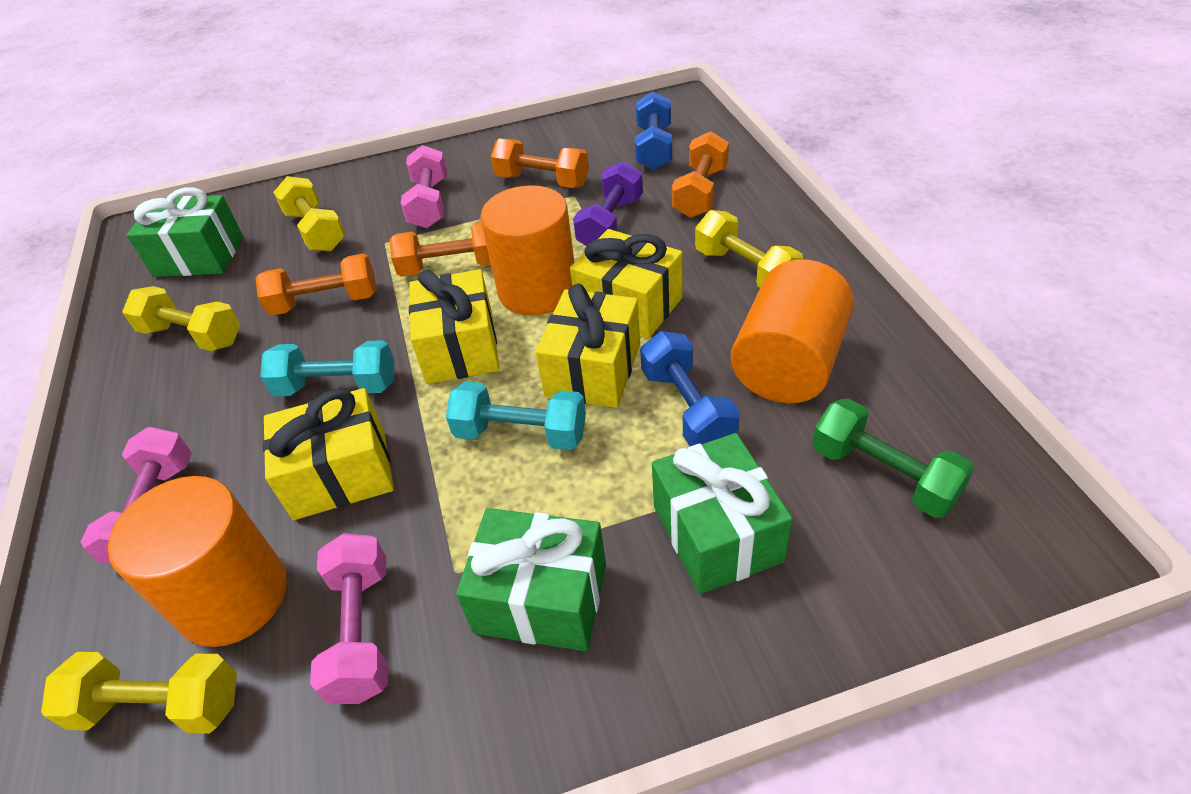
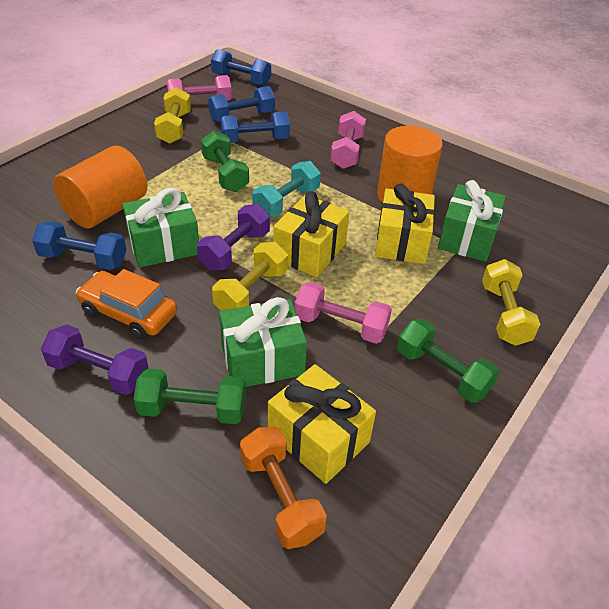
blue dumbbell: 2 -> 4
green dumbbell: 1 -> 3
orange car: 0 -> 1
orange cylinder: 3 -> 2
orange dumbbell: 4 -> 1
purple dumbbell: 1 -> 2
turquoise dumbbell: 2 -> 1
yellow dumbbell: 4 -> 3
yellow gift: 4 -> 3

